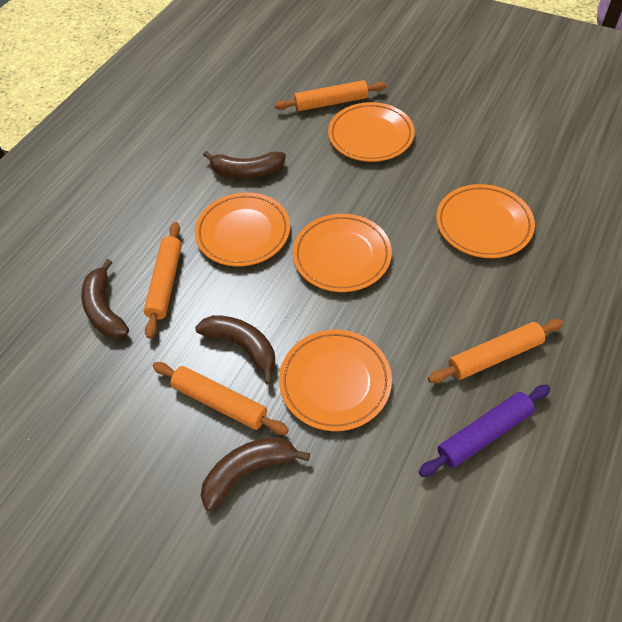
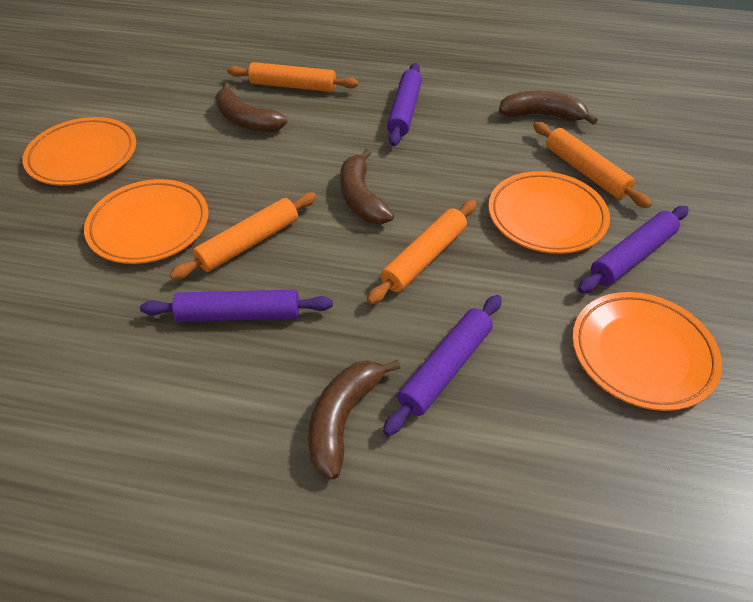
orange plate: 5 -> 4
purple rolling pin: 1 -> 4

